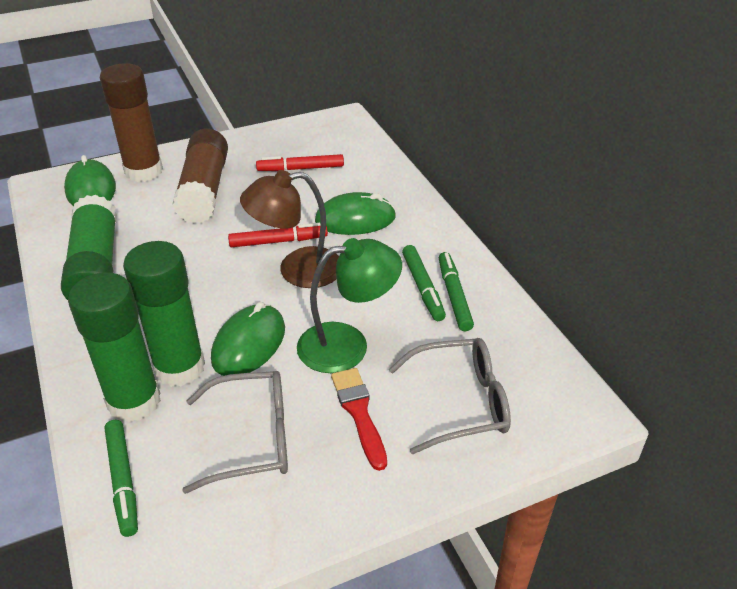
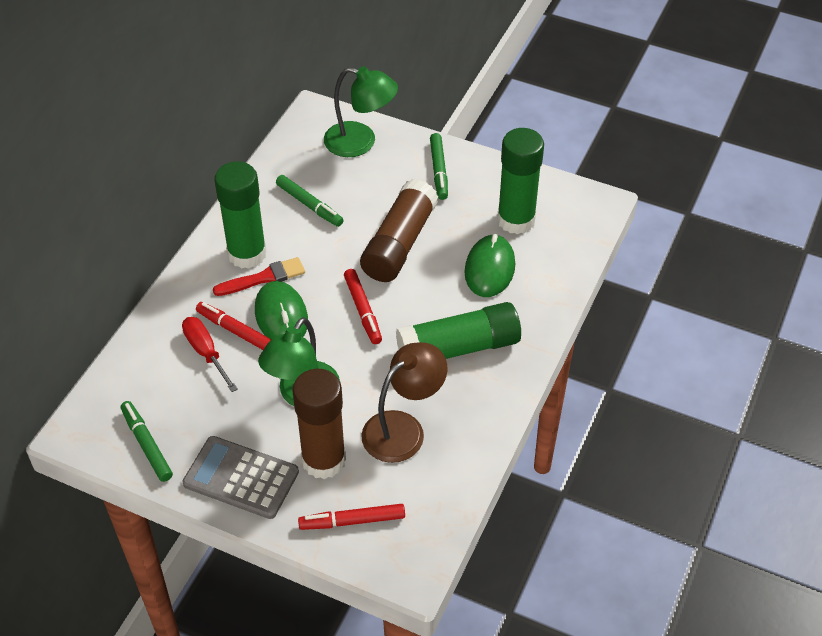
green lamp: 1 -> 2
green mouse: 3 -> 2
grey calculator: 0 -> 1
grey glasses: 2 -> 0
red marker: 2 -> 3
red screwdriver: 0 -> 1

